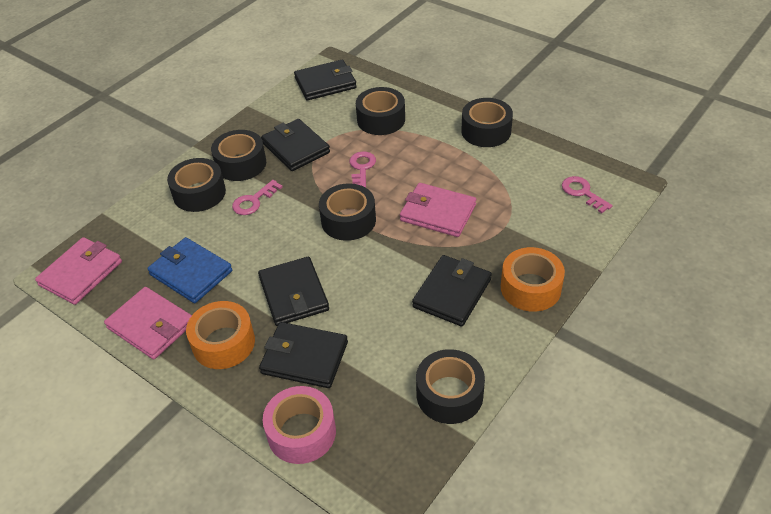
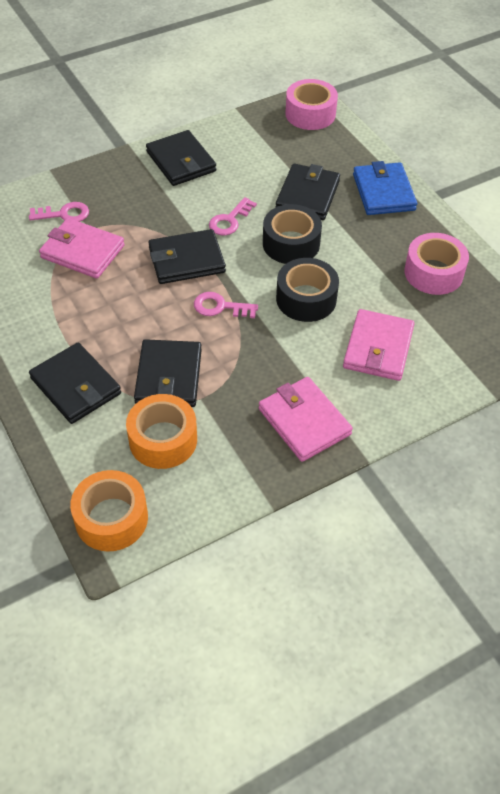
black tape: 6 -> 2
pink tape: 1 -> 2

